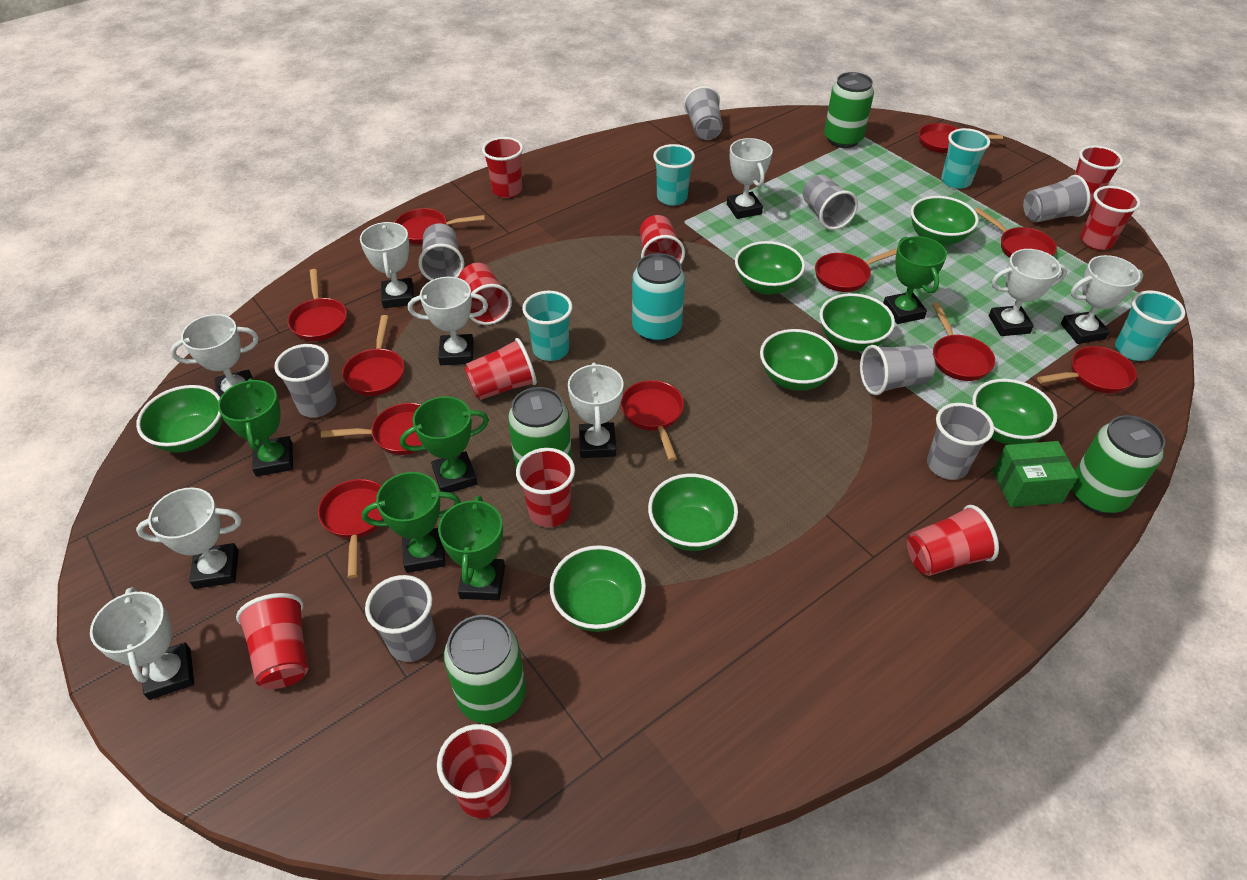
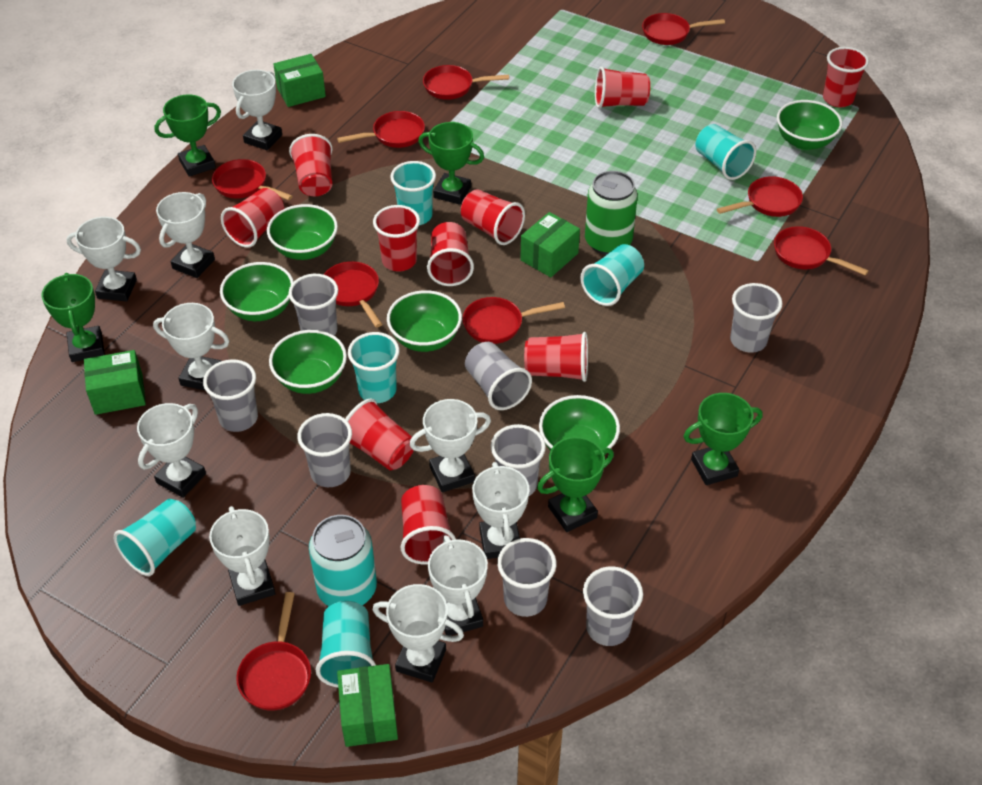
green bowl: 8 -> 6
green box: 1 -> 4
green can: 4 -> 1
red pan: 11 -> 9
turquoise cup: 4 -> 6
white trophy: 9 -> 10

